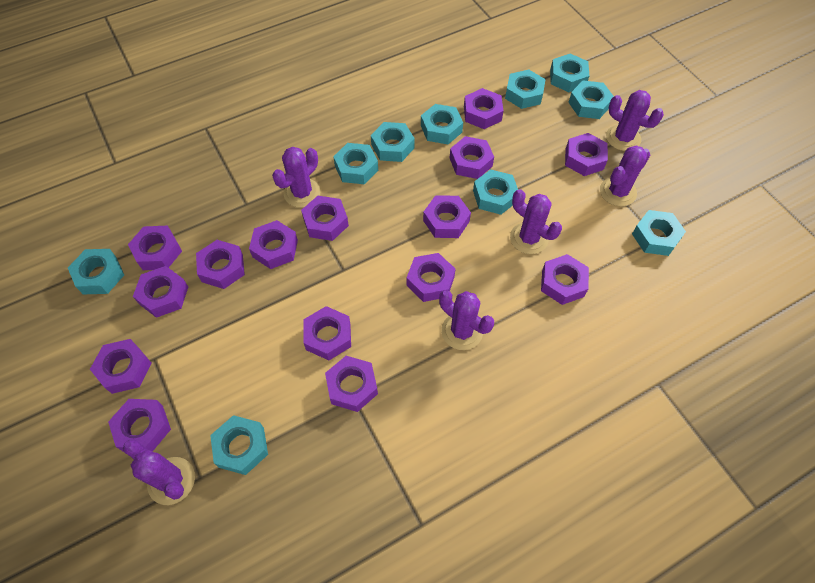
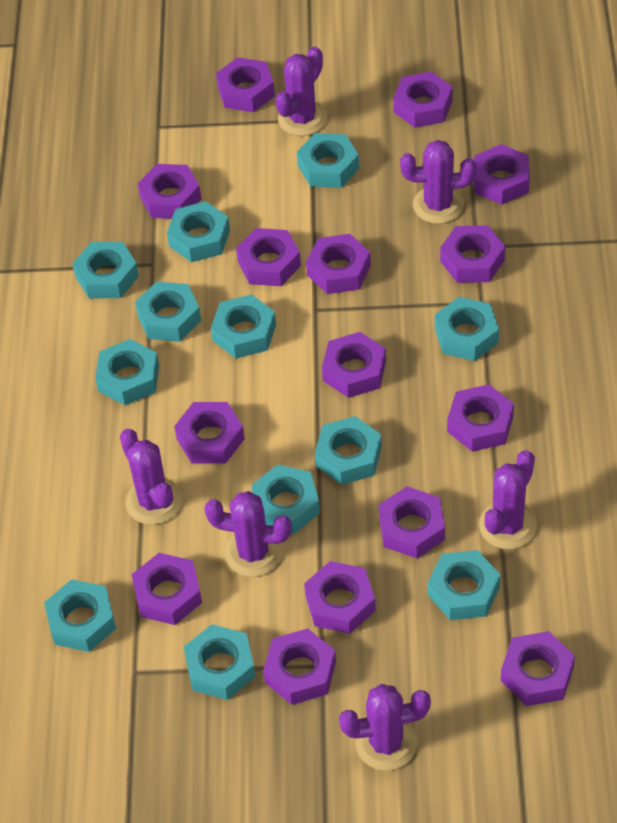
turquoise nut: 10 -> 12

